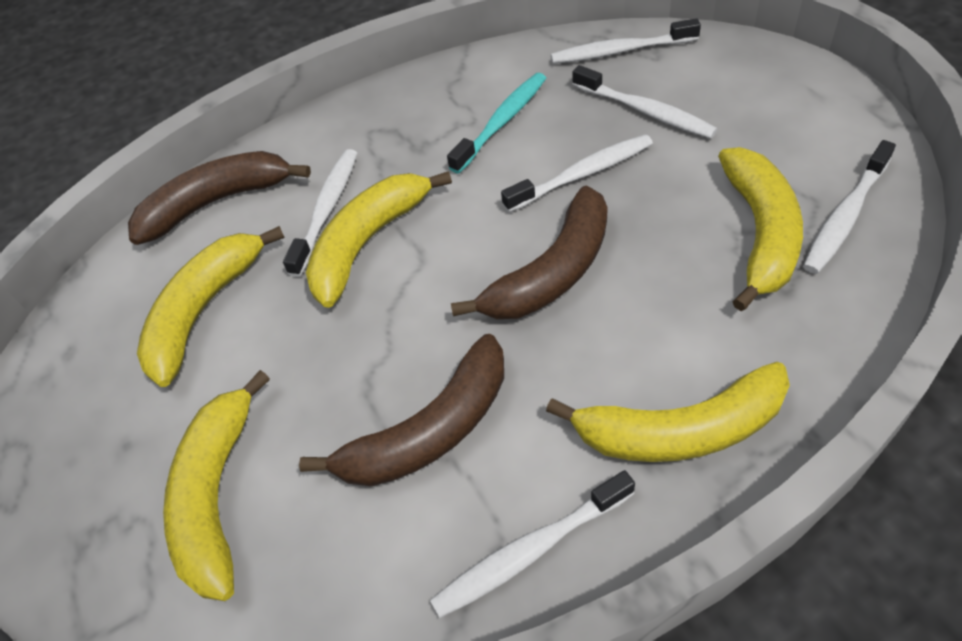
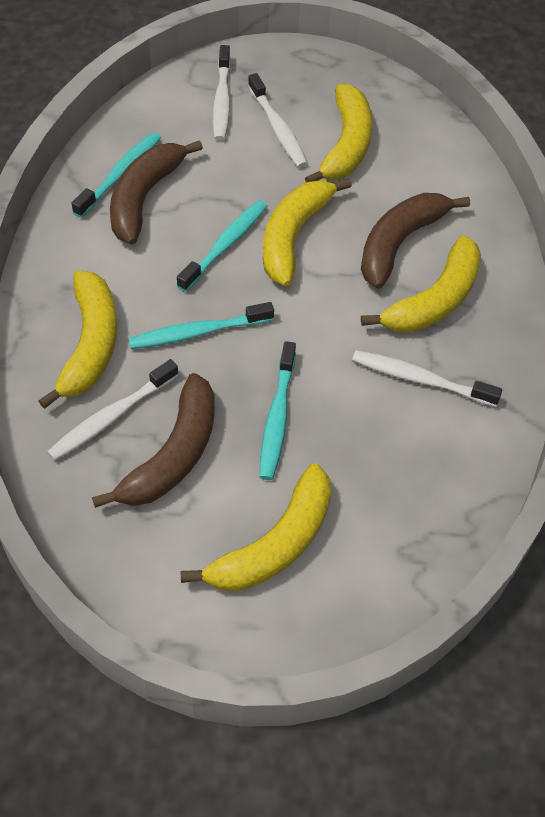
turquoise toothbrush: 1 -> 4
white toothbrush: 6 -> 4

